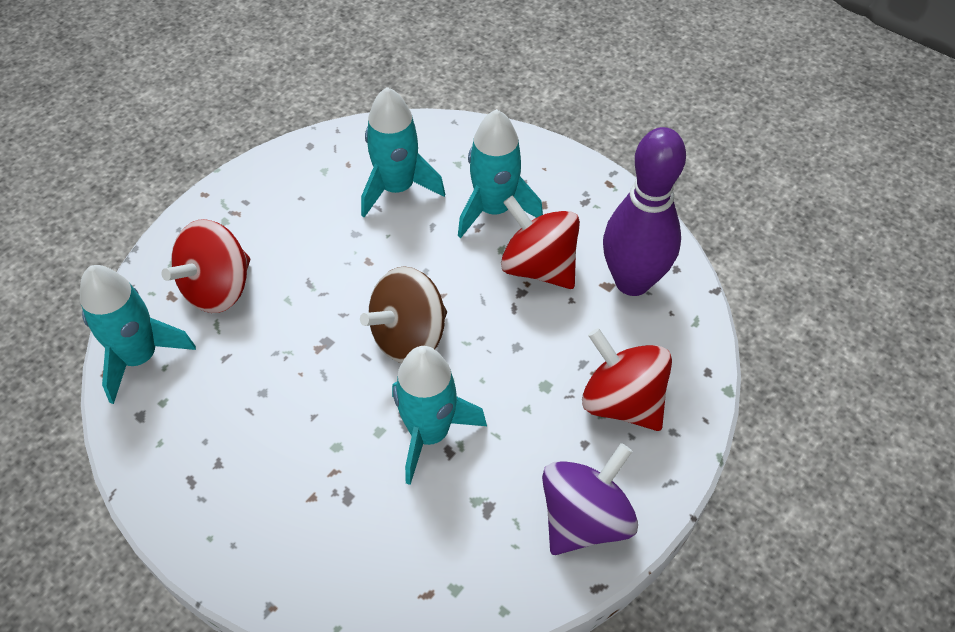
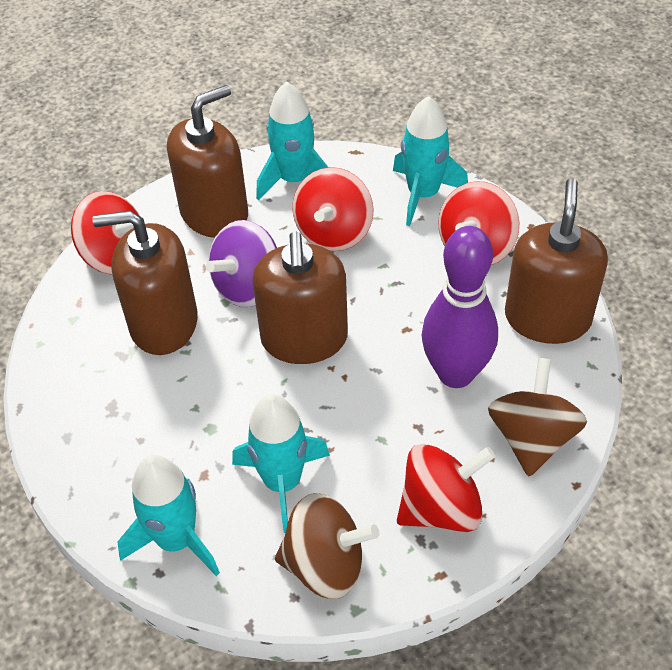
brown soap dispenser: 0 -> 4
brown spinning top: 1 -> 2
red spinning top: 3 -> 4

